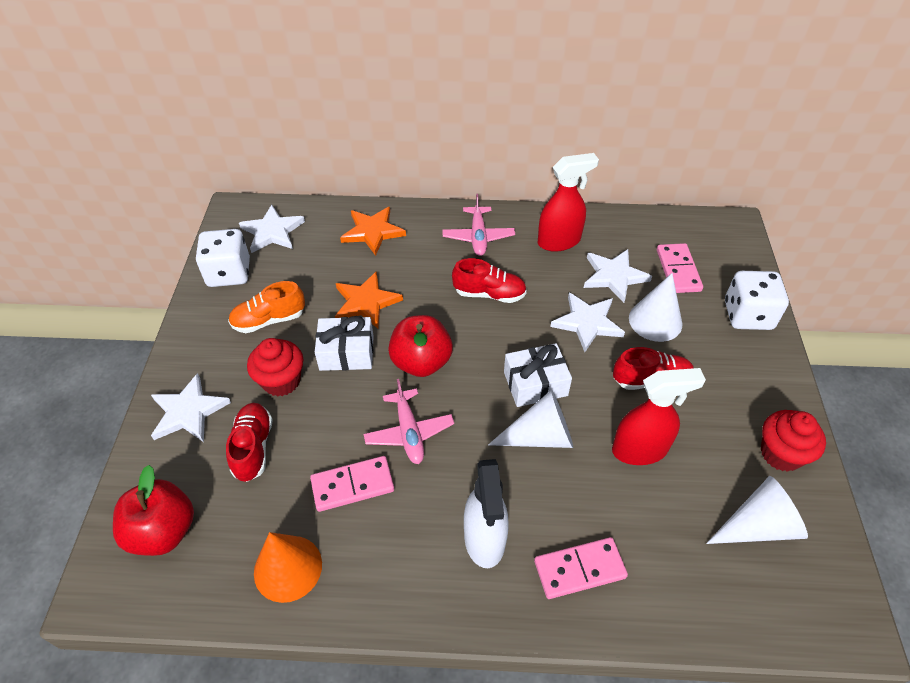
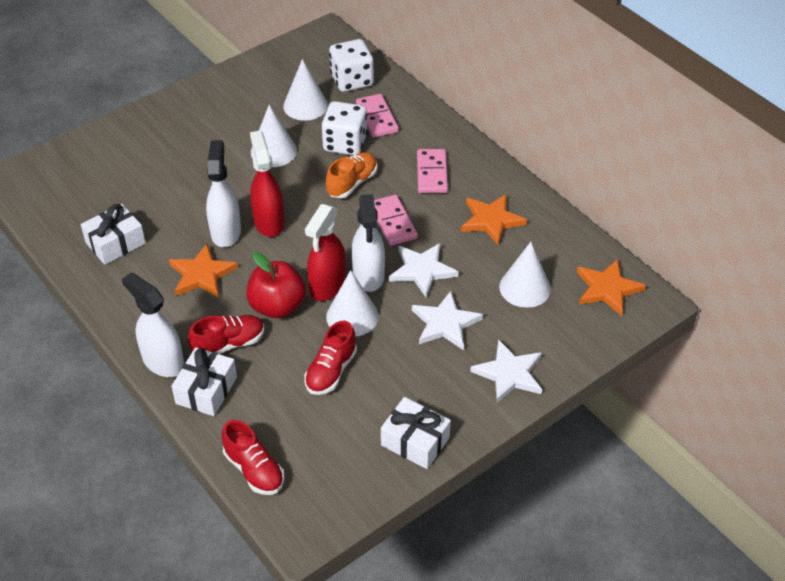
orange cone: 1 -> 0
orange star: 2 -> 3
pink plane: 2 -> 0
red apple: 2 -> 1
red cupcake: 2 -> 0
white cone: 3 -> 4
white gift: 2 -> 3
white spray bottle: 1 -> 3
white star: 4 -> 3

